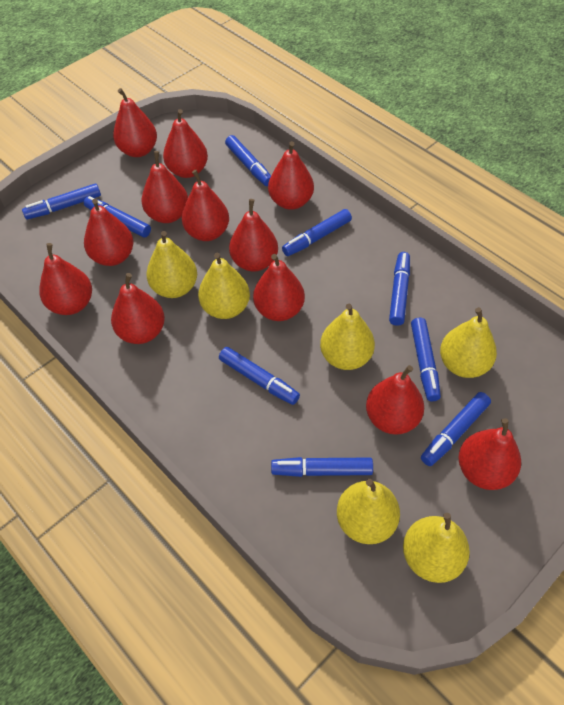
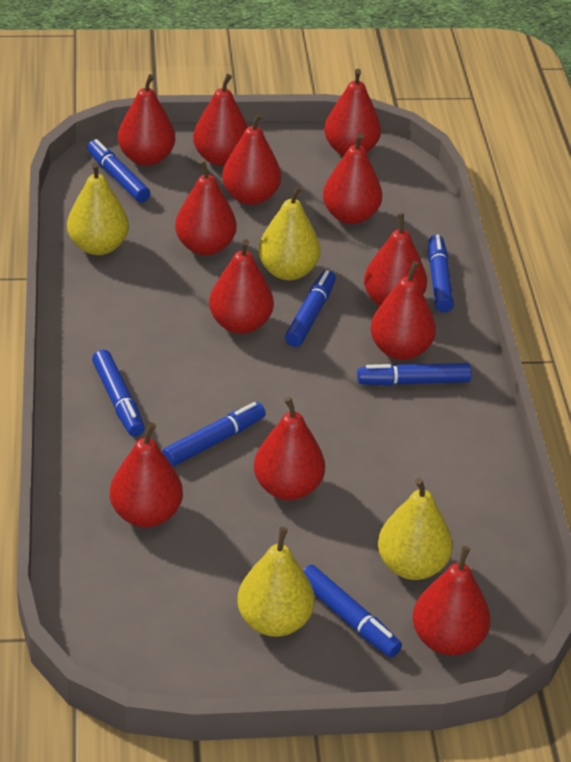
blue marker: 9 -> 7
yellow pear: 6 -> 4

